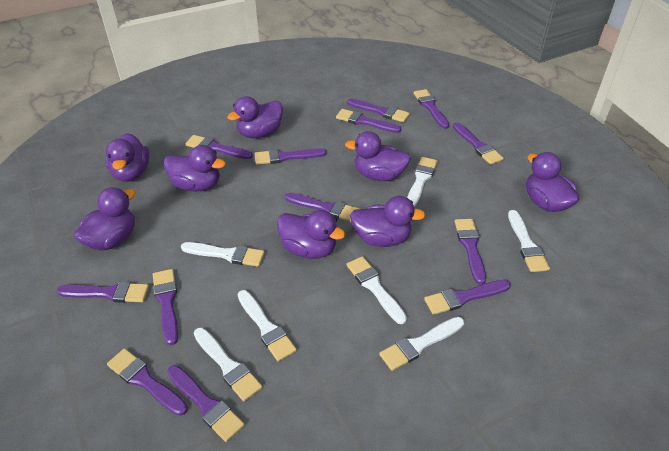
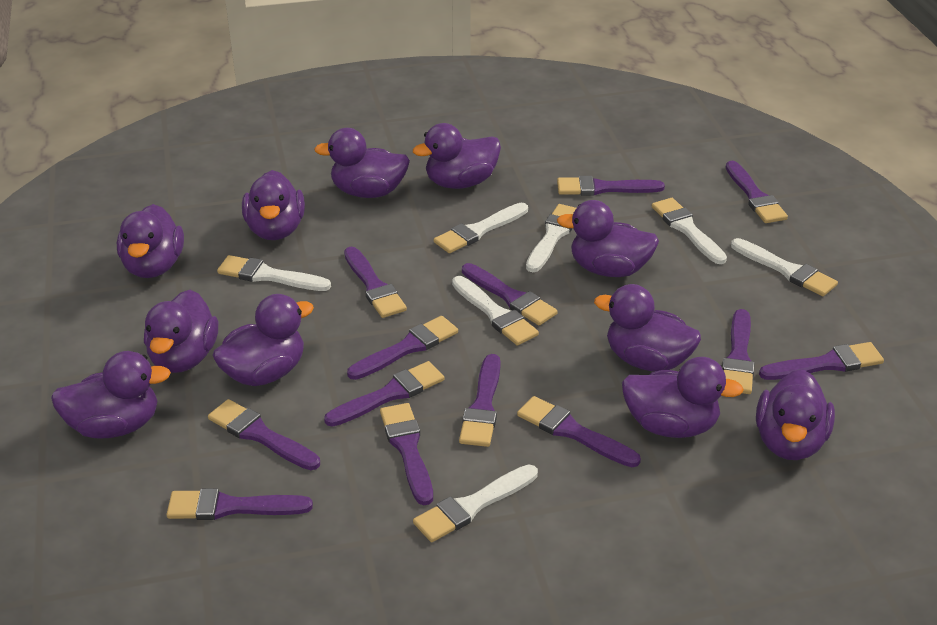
purple duck: 8 -> 11

